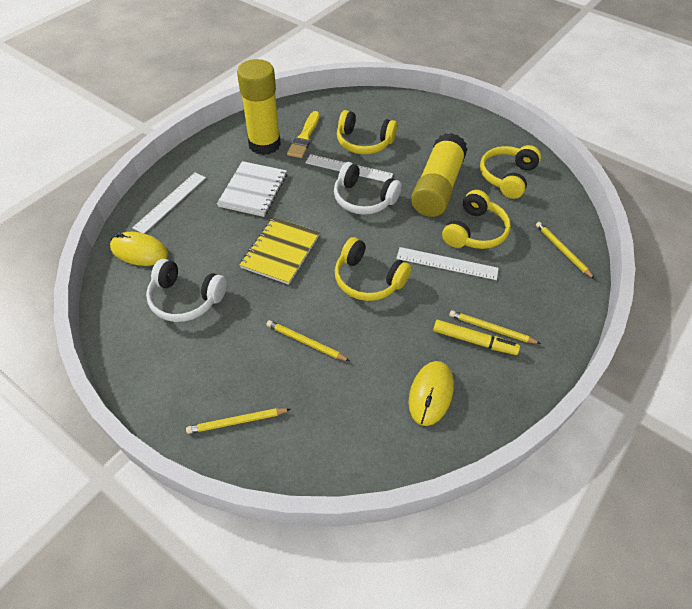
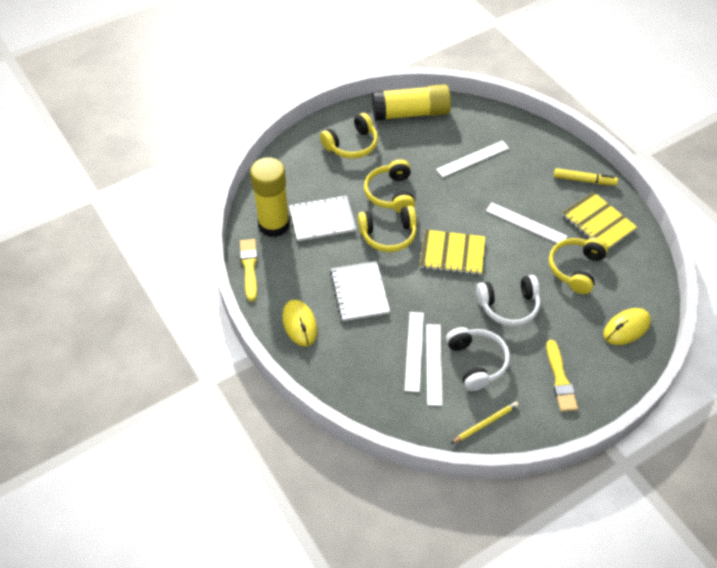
white notebook: 1 -> 2
white ruler: 3 -> 4
yellow brush: 1 -> 2
yellow notebook: 1 -> 2
yellow pencil: 4 -> 1

